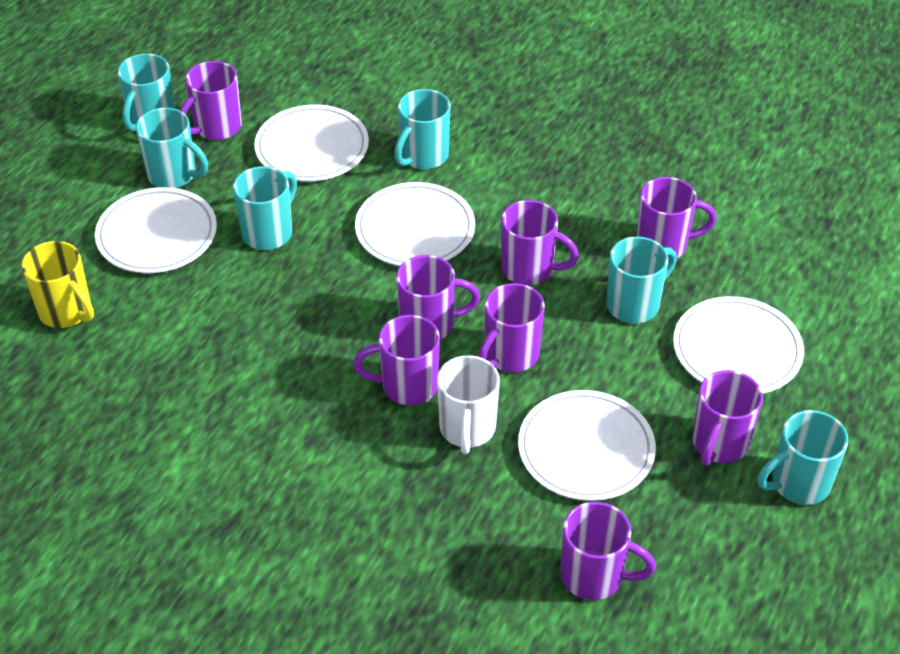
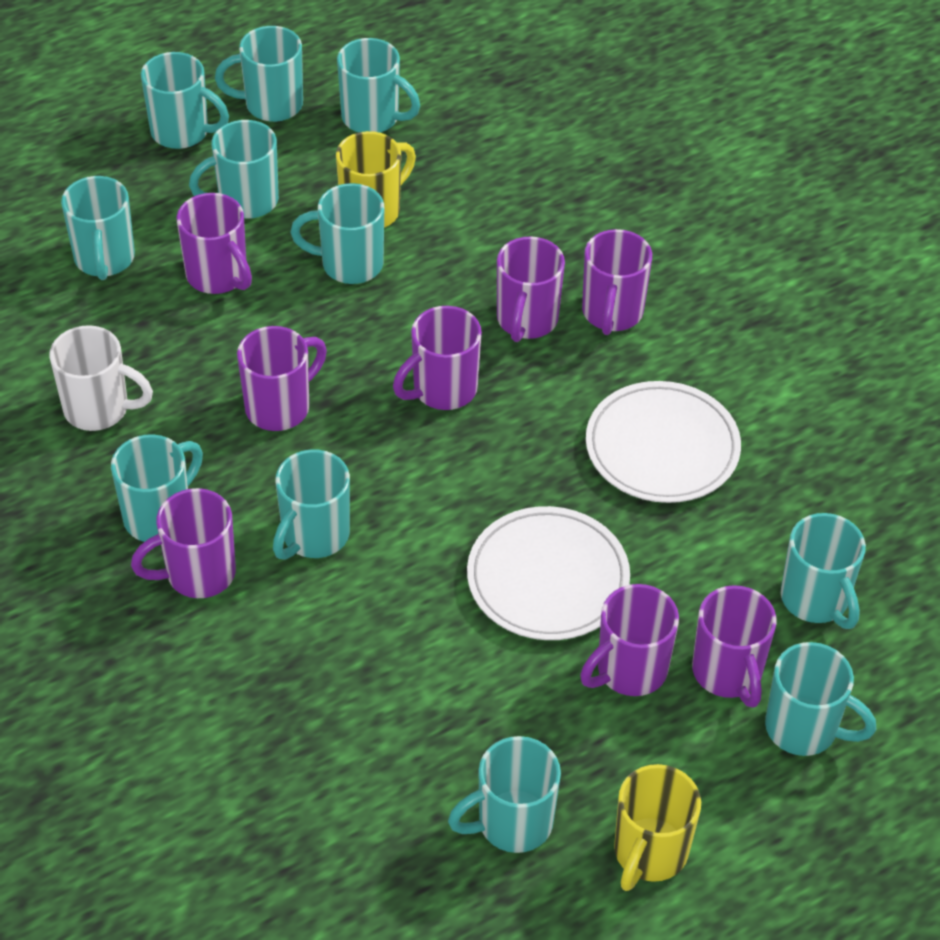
turquoise mug: 6 -> 11
white plate: 5 -> 2
yellow mug: 1 -> 2

